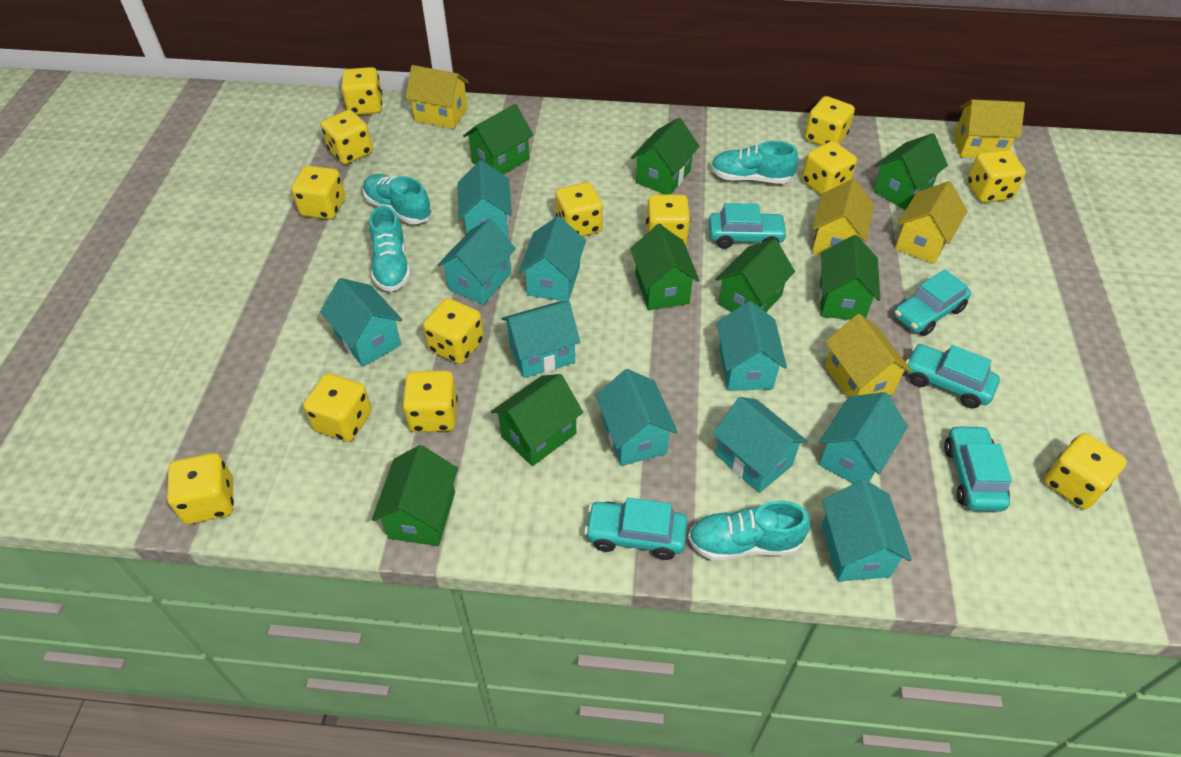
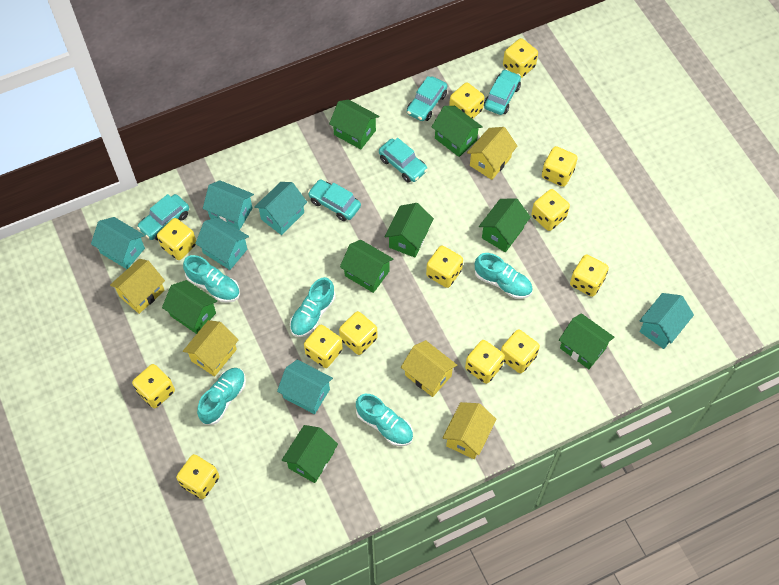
turquoise house: 10 -> 6
turquoise shoe: 4 -> 5

